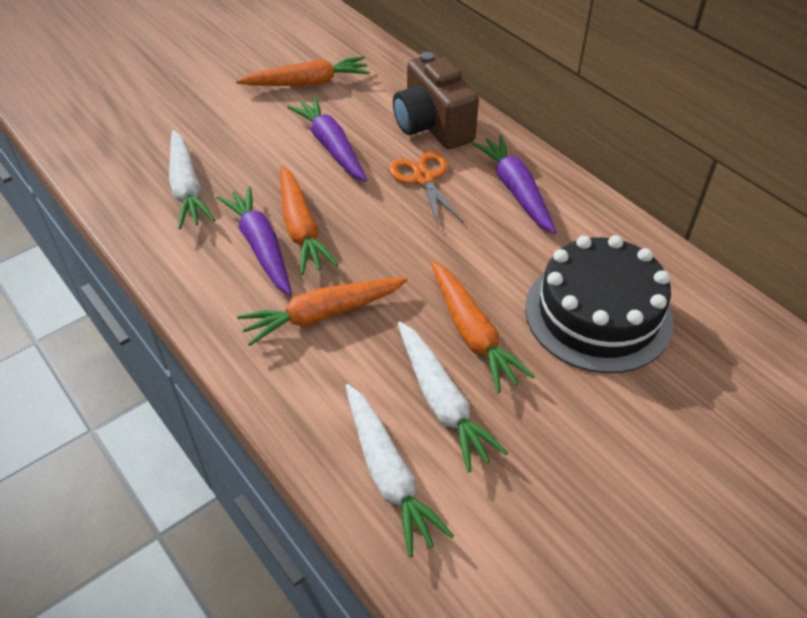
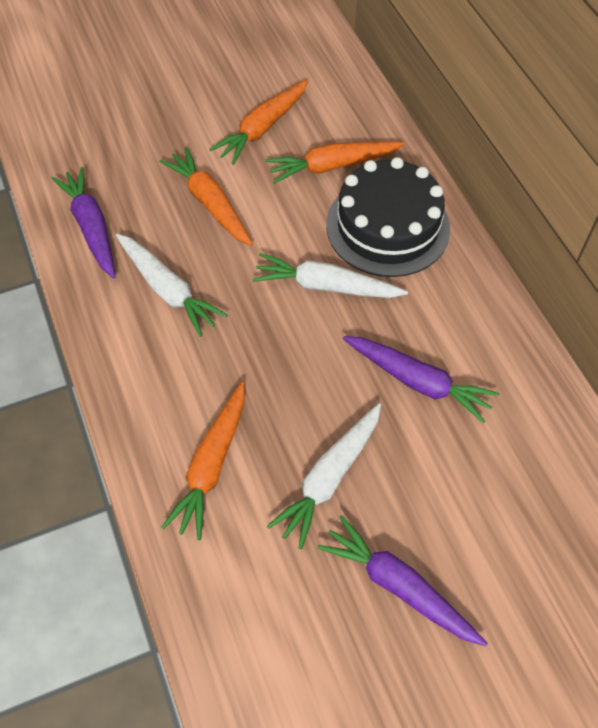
brown camera: 1 -> 0
orange scissors: 1 -> 0

